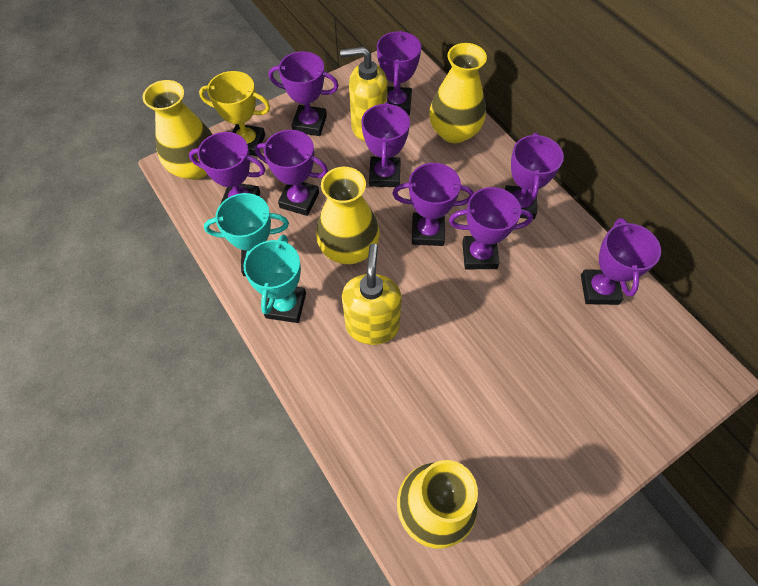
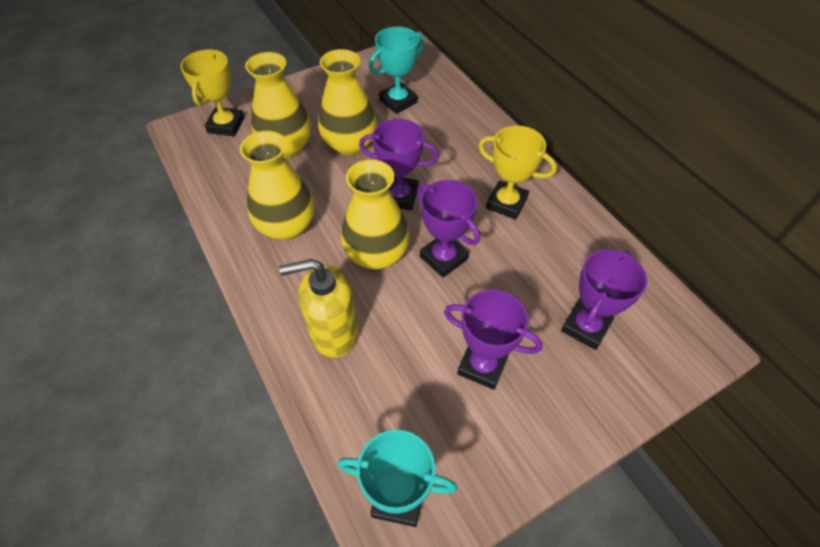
purple trophy: 9 -> 4
yellow soap dispenser: 2 -> 1
yellow trophy: 1 -> 2

